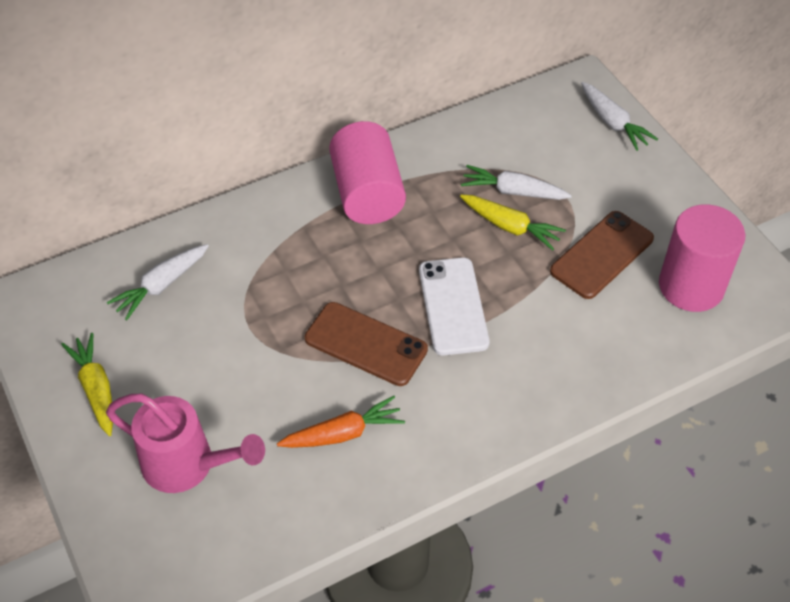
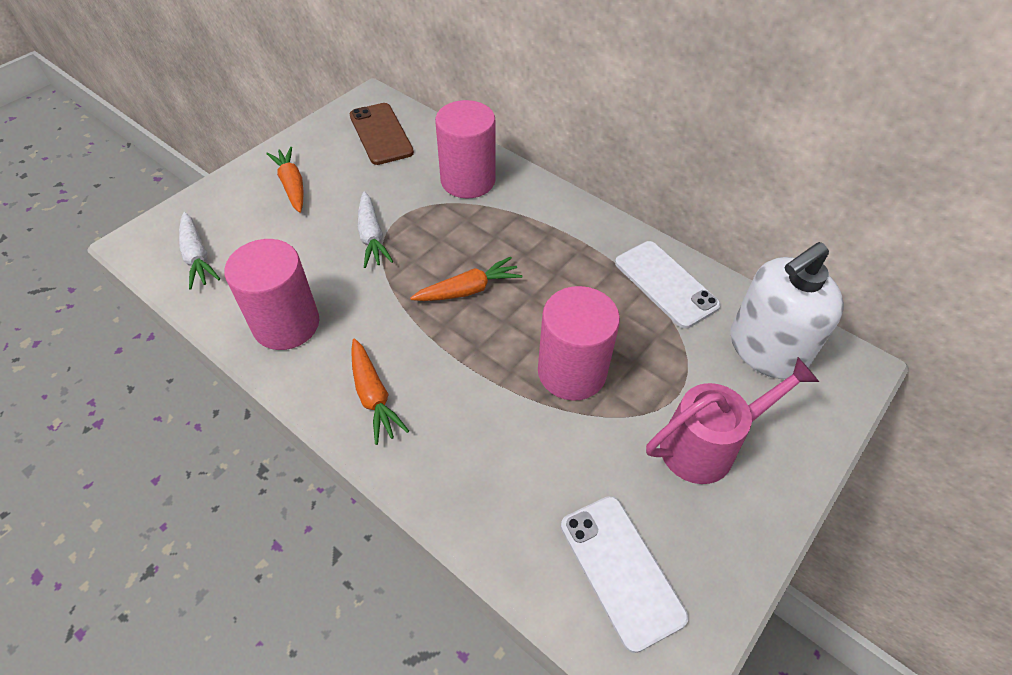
brown phone: 2 -> 1
orange carrot: 1 -> 3
pink cylinder: 2 -> 3
white carrot: 3 -> 2
white phone: 1 -> 2
white soap dispenser: 0 -> 1
yellow carrot: 2 -> 0

